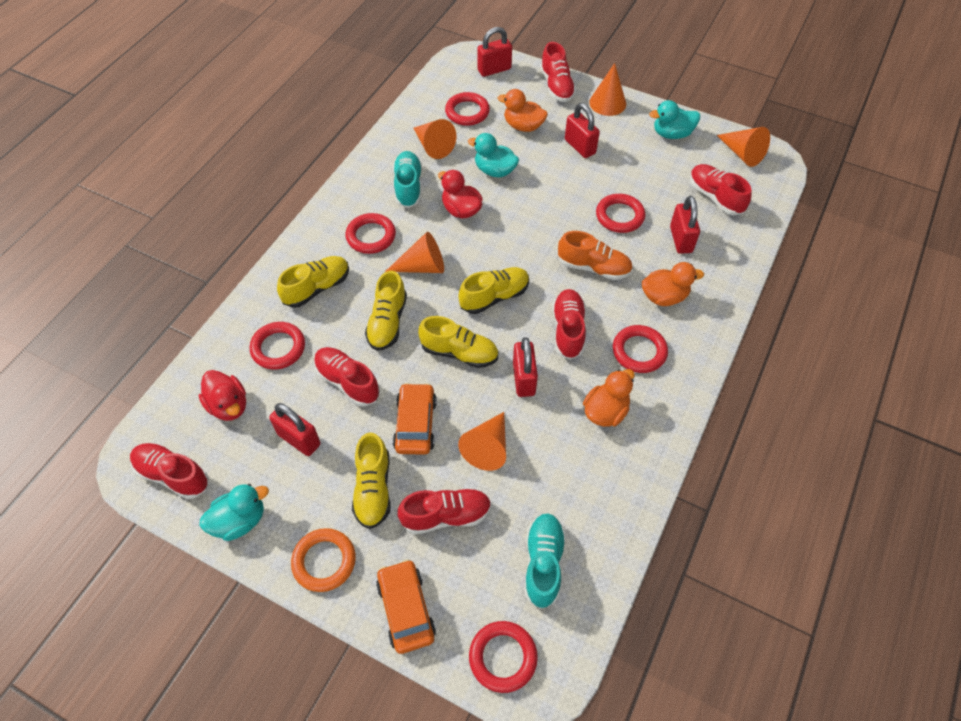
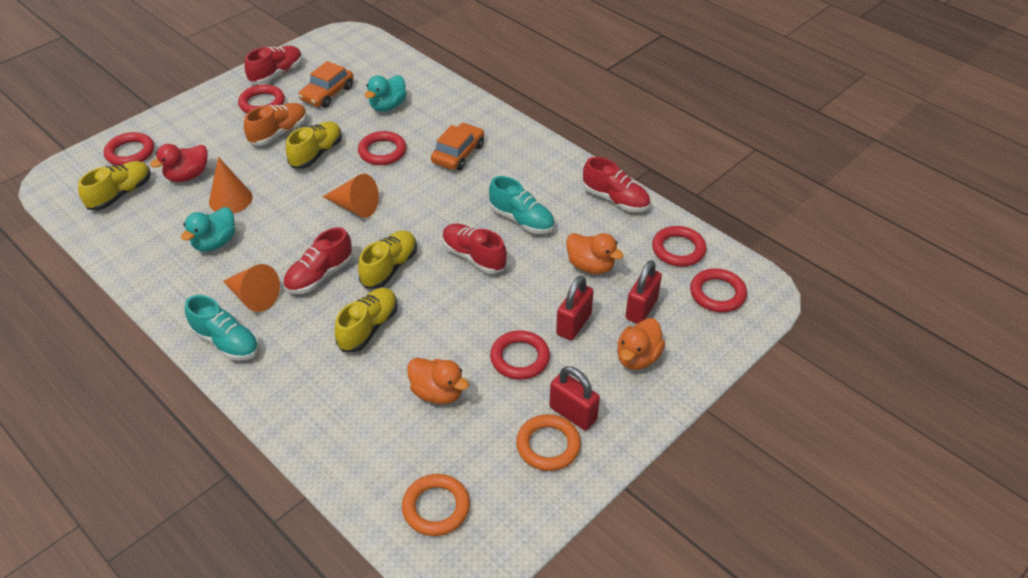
orange cone: 5 -> 3
orange ring: 1 -> 2
red duck: 2 -> 1
red padlock: 5 -> 3
red shoe: 6 -> 4
turquoise duck: 3 -> 2
yellow shoe: 5 -> 4

